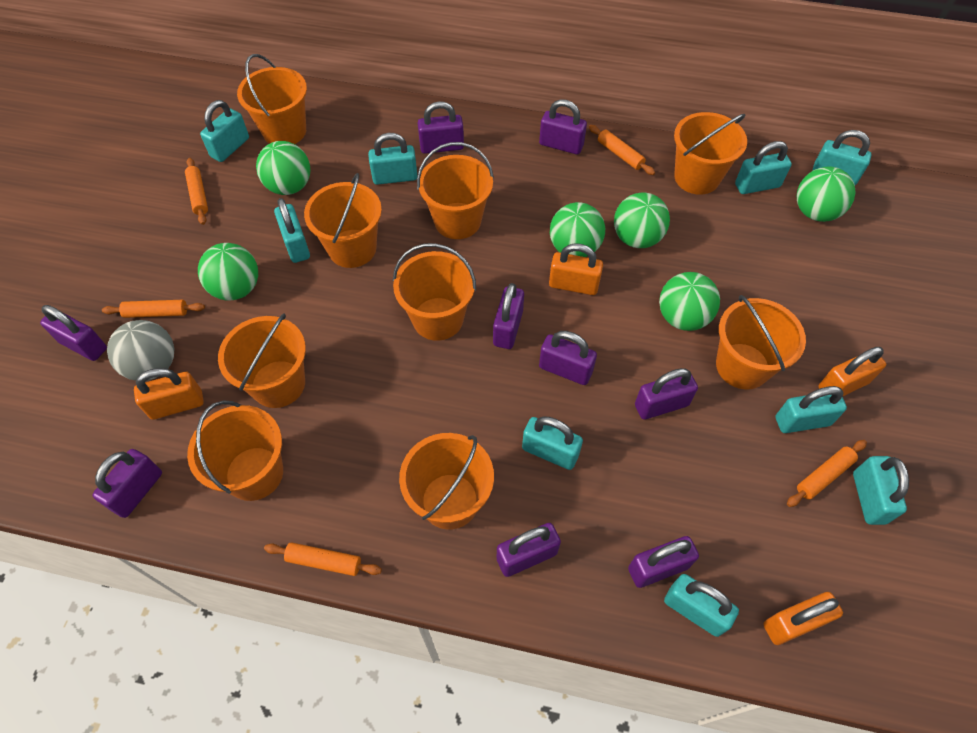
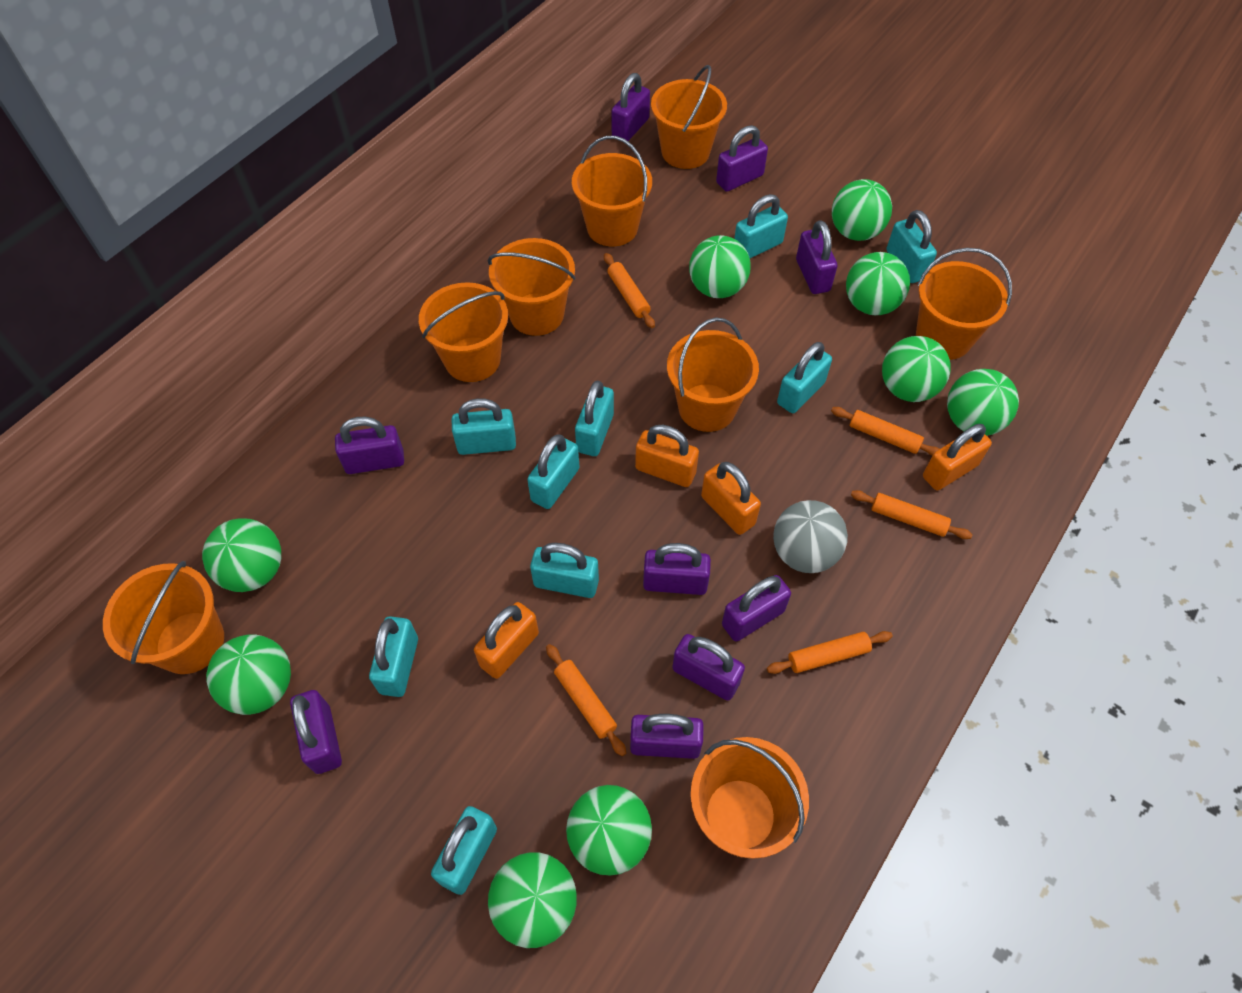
green ball: 6 -> 9
orange bucket: 9 -> 8

